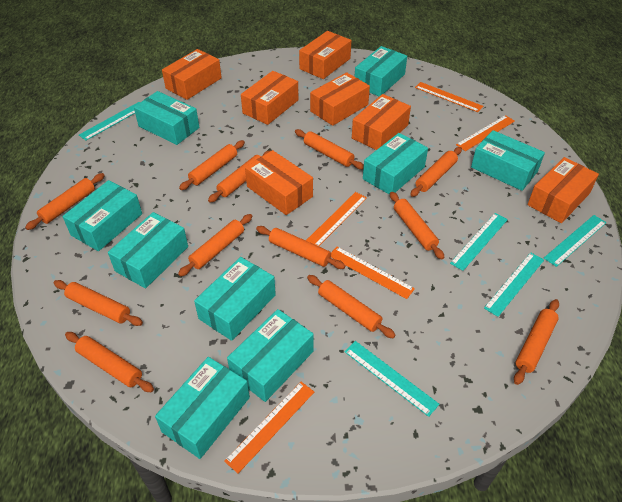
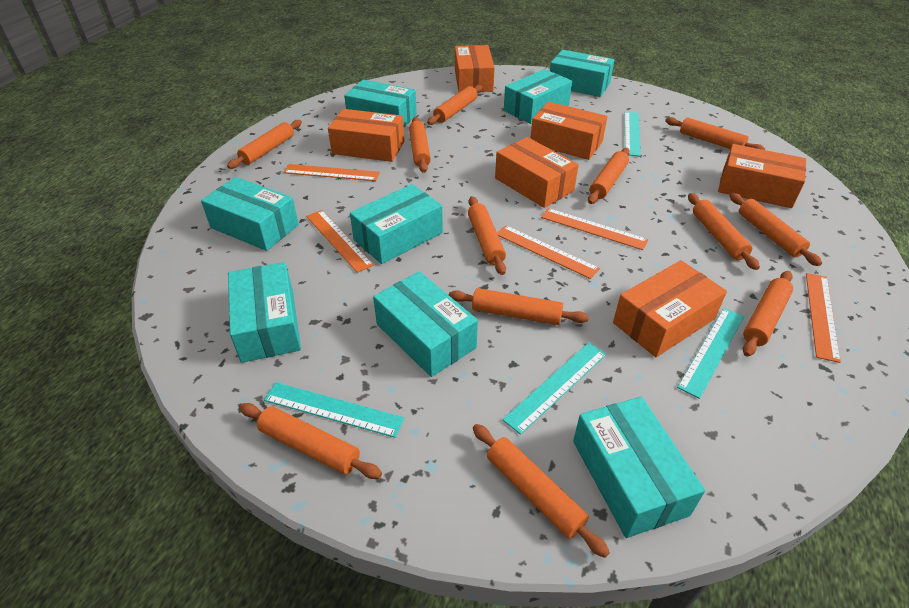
orange box: 7 -> 6
turquoise box: 9 -> 8
turquoise ruler: 5 -> 4

